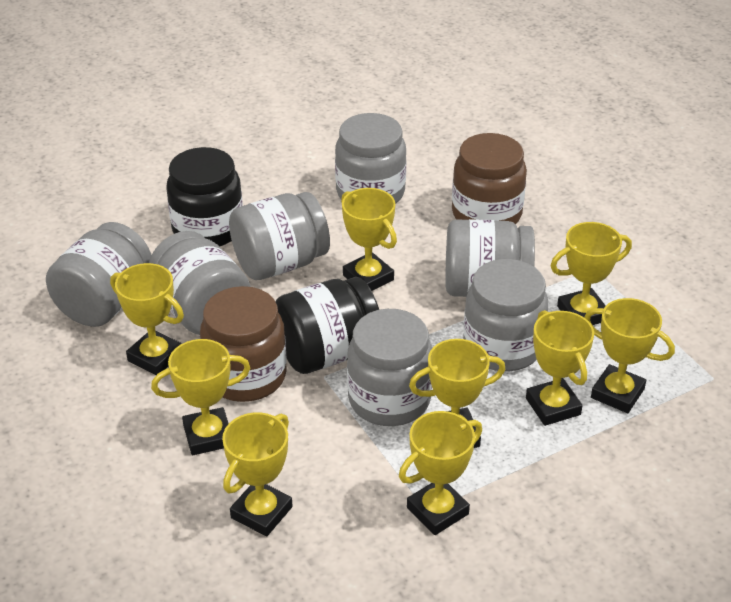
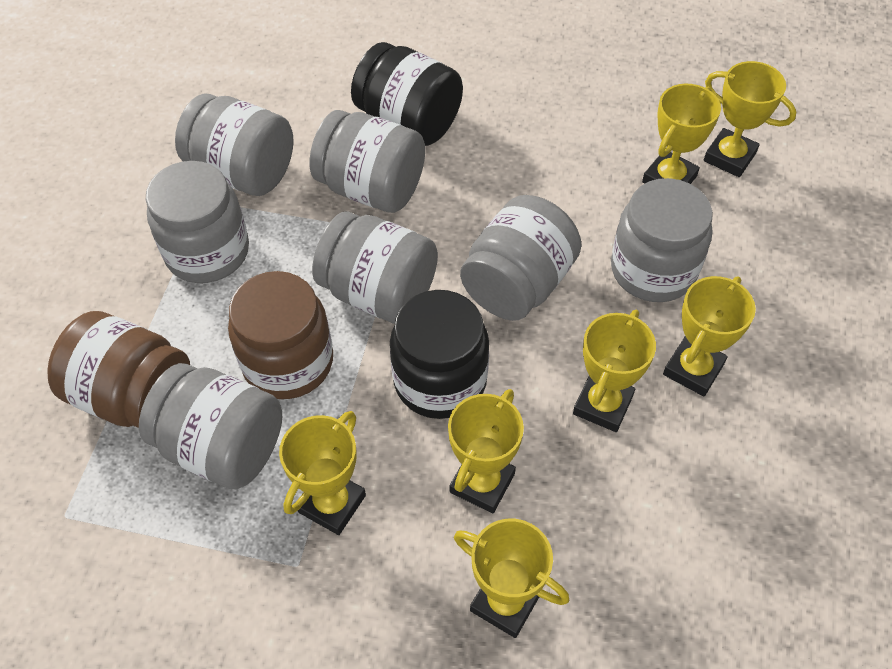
yellow trophy: 9 -> 7

